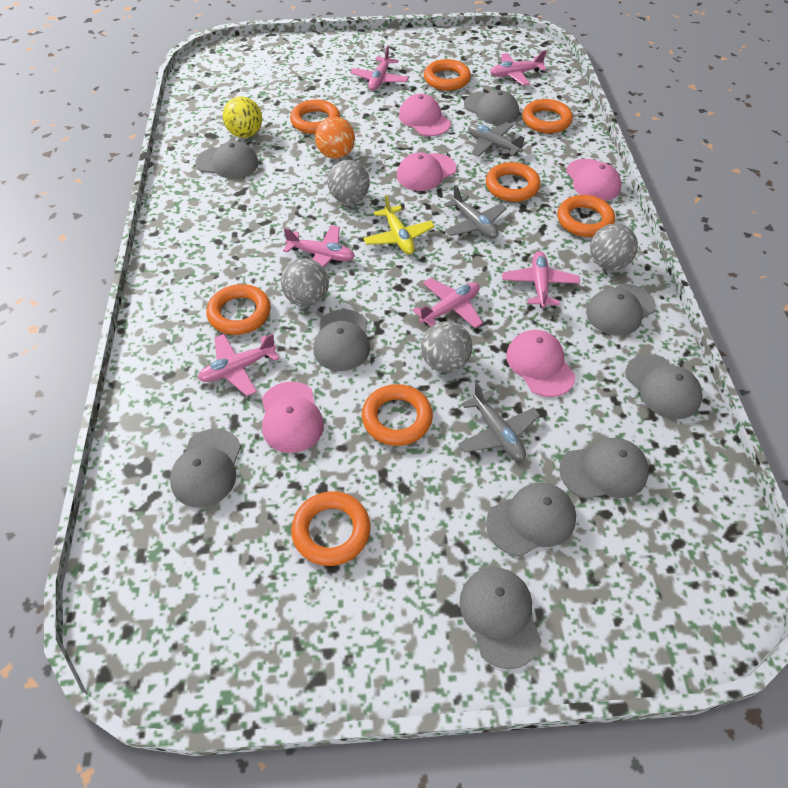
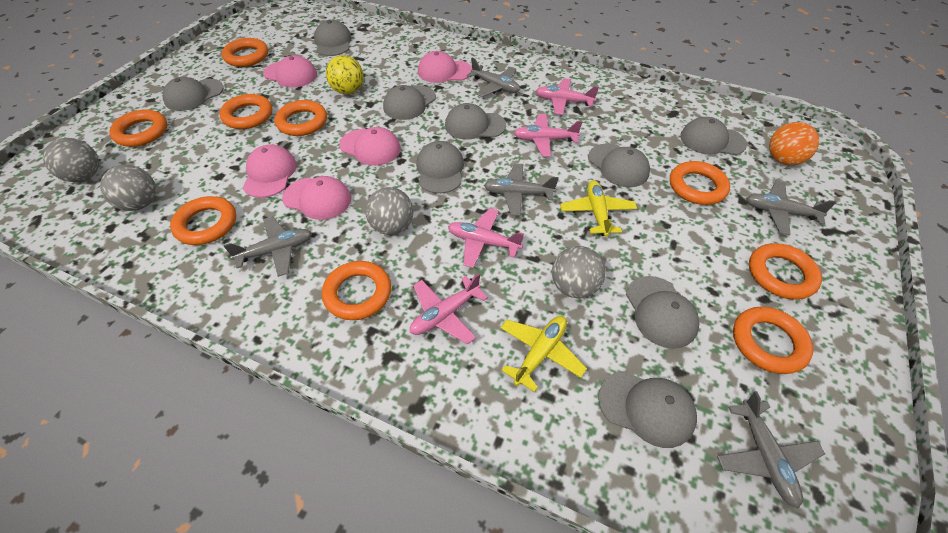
grey plane: 3 -> 5
orange ring: 8 -> 9
pink plane: 6 -> 4
yellow plane: 1 -> 2

